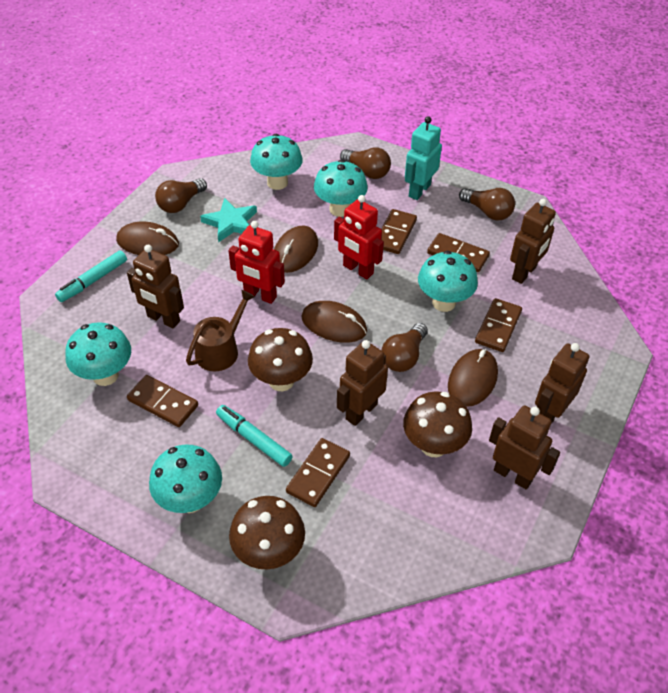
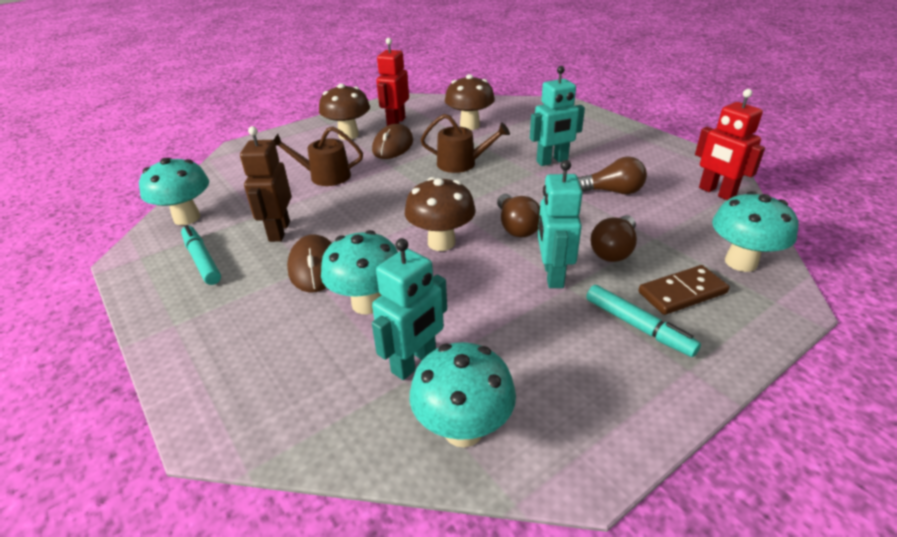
brown domino: 5 -> 1
brown light bulb: 4 -> 3
brown mouse: 4 -> 2
brown robot: 5 -> 1
brown watering can: 1 -> 2
turquoise mushroom: 5 -> 4
turquoise robot: 1 -> 3
turquoise star: 1 -> 0

